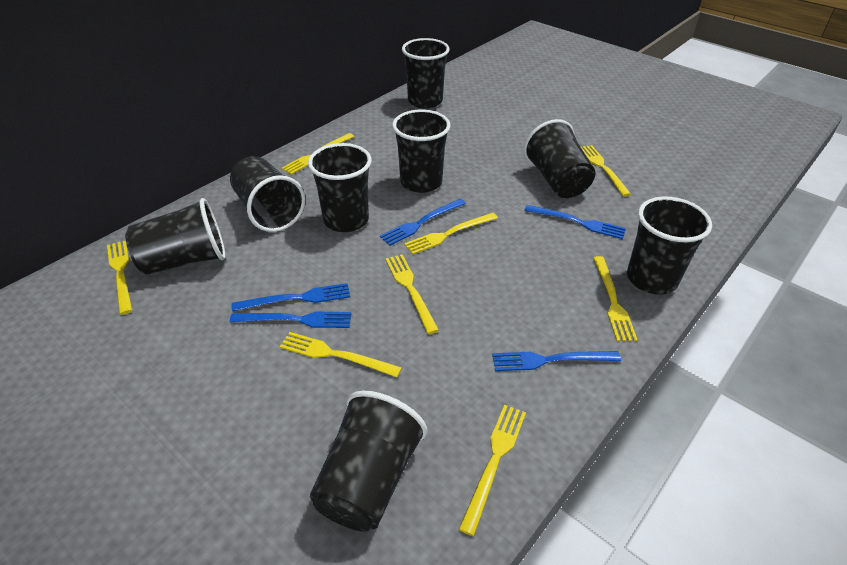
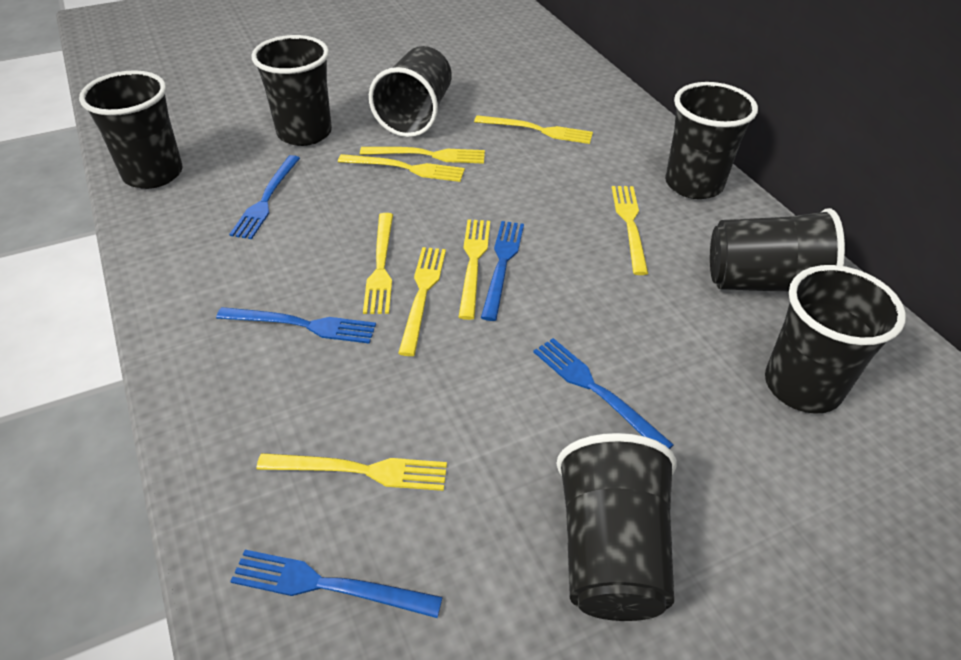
black cup: 8 -> 7

